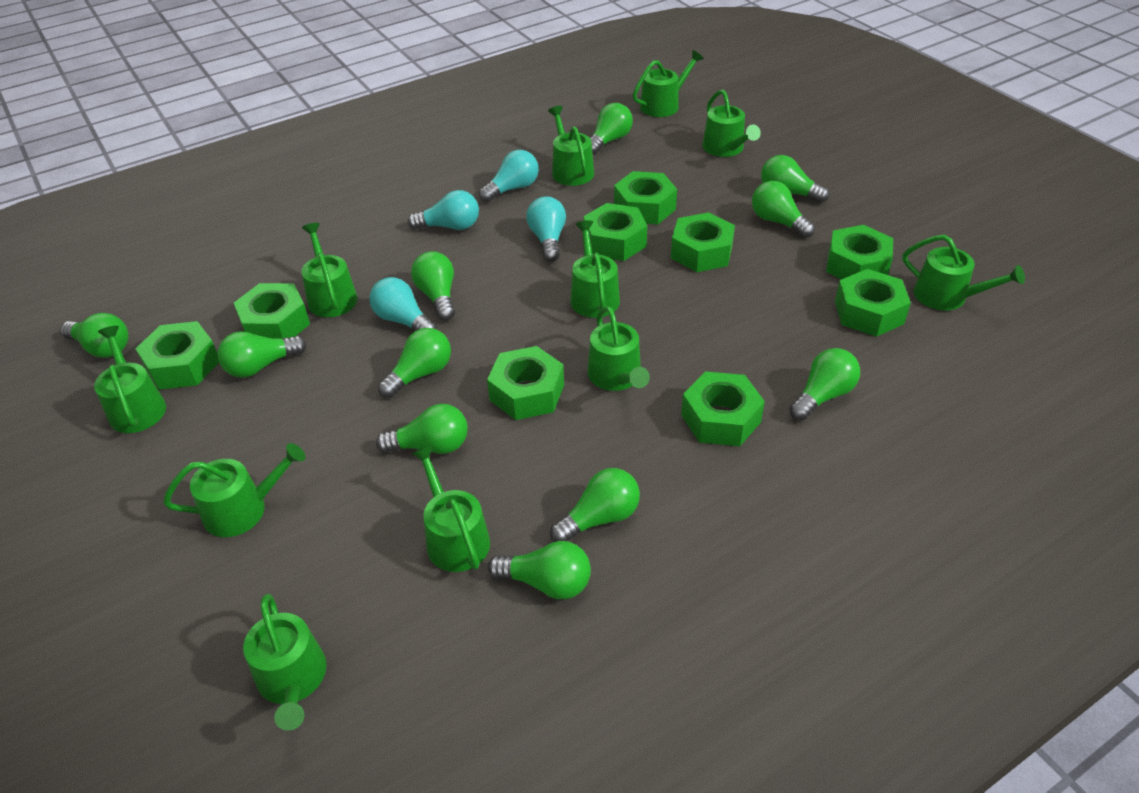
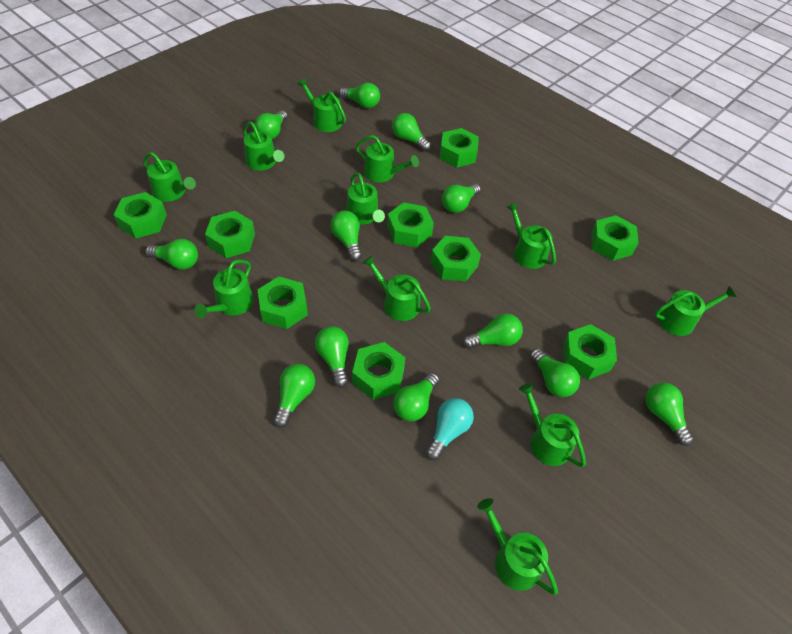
green light bulb: 11 -> 12
turquoise light bulb: 4 -> 1

